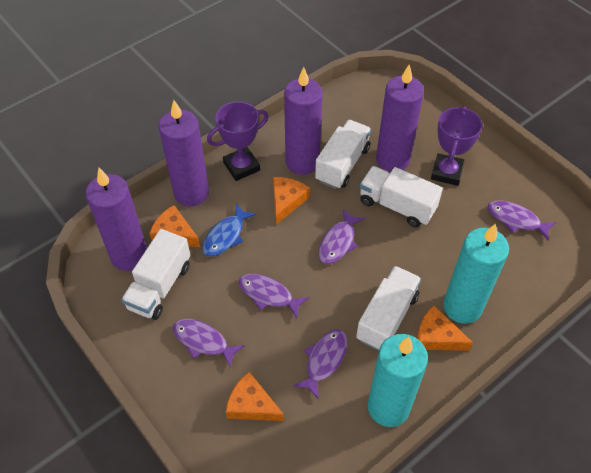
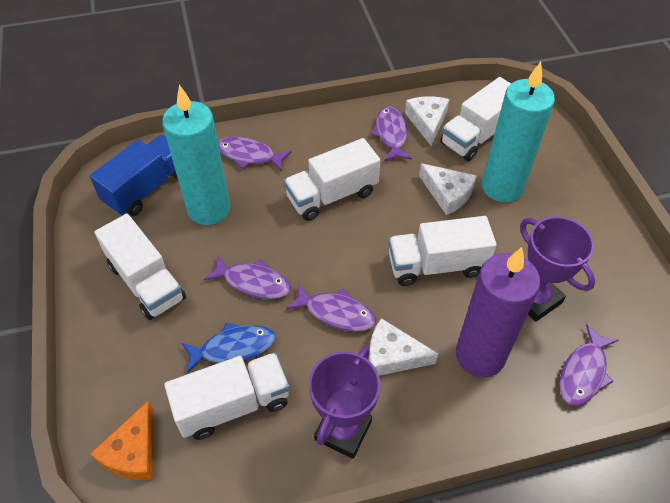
blue truck: 0 -> 1
orange cheese: 4 -> 1
purple candle: 4 -> 1
white cheese: 0 -> 3
white truck: 4 -> 5

